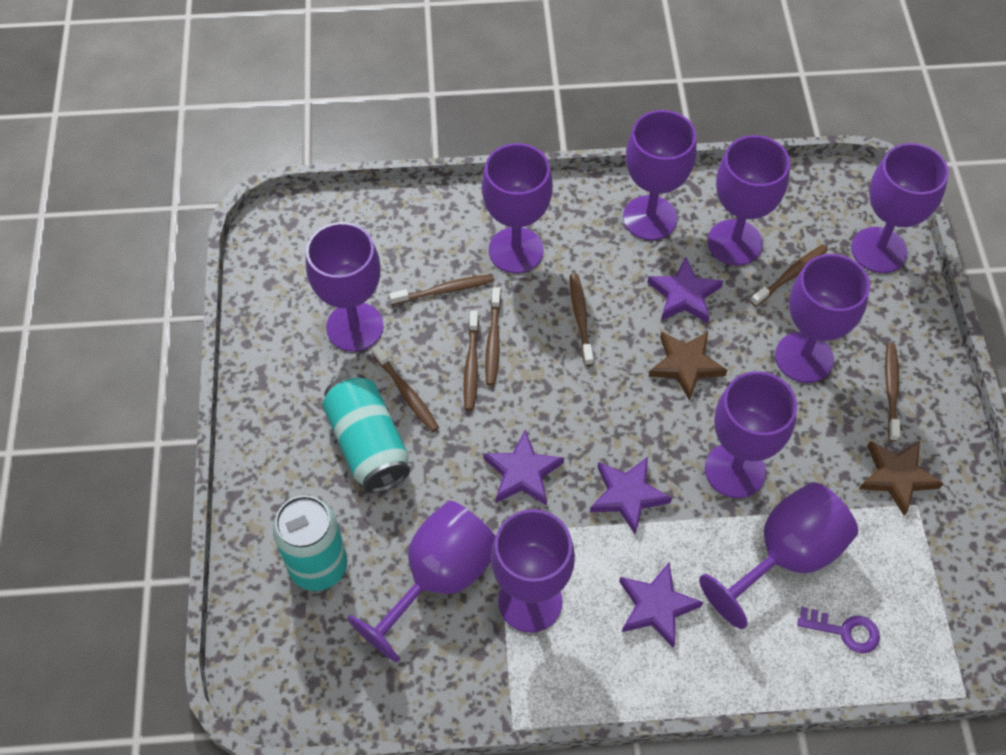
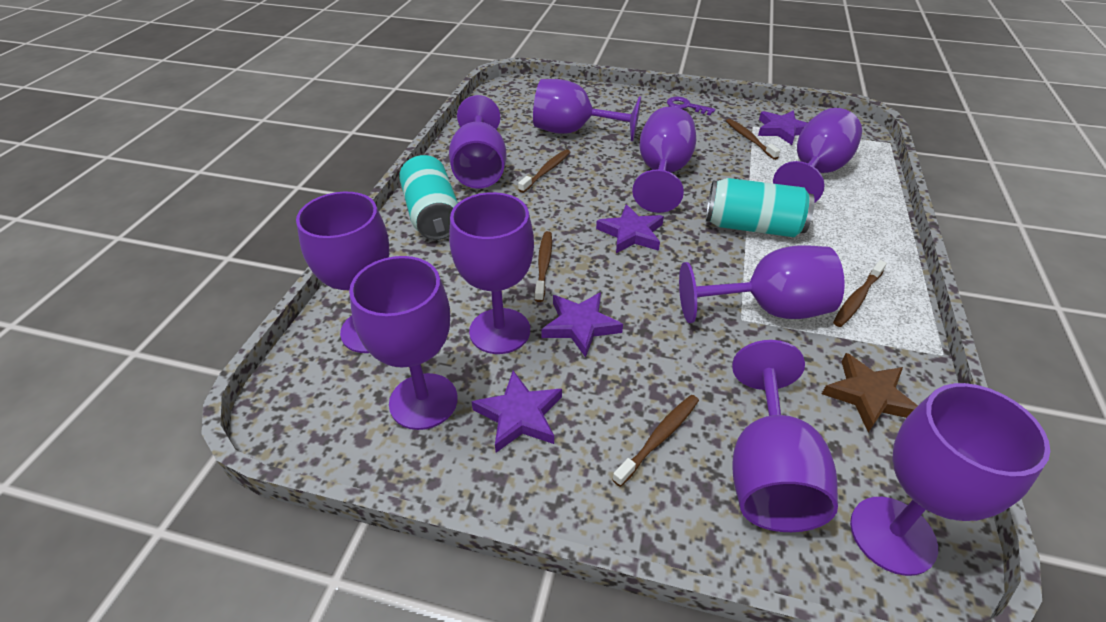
brown star: 2 -> 1
brown toothbrush: 7 -> 5

